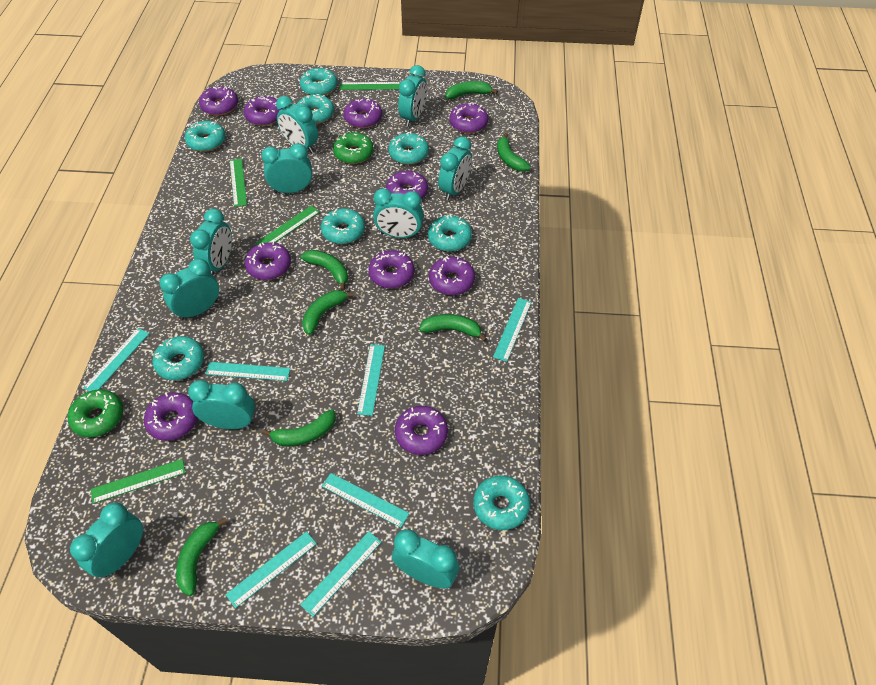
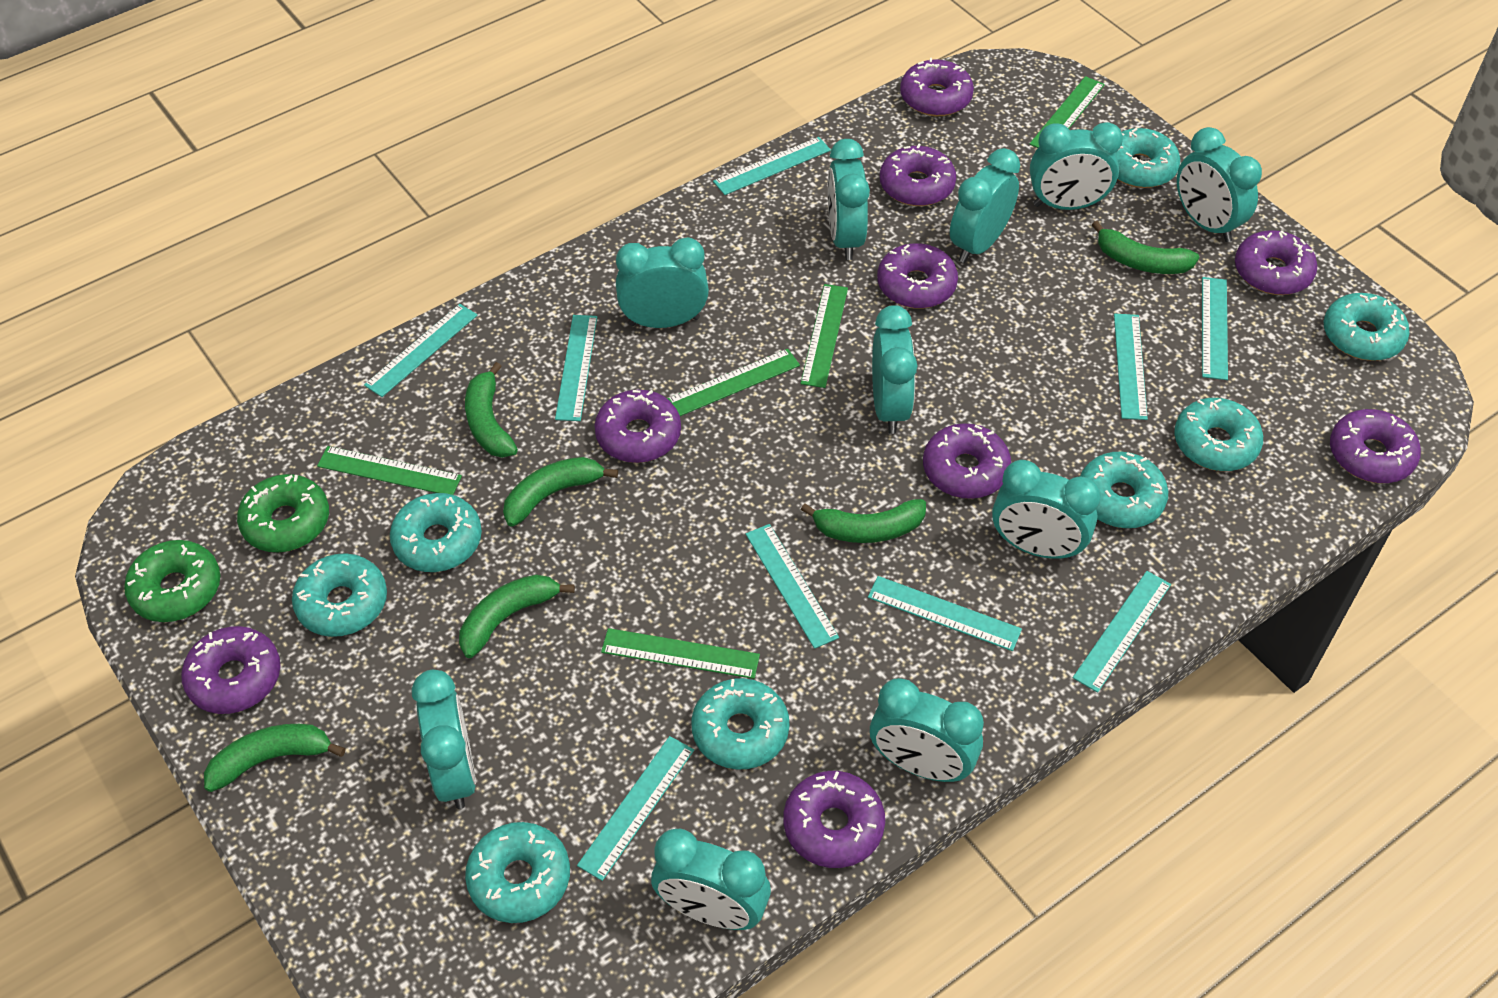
green banana: 7 -> 6
green ruler: 4 -> 5
purple donut: 10 -> 9
turquoise ruler: 7 -> 9

